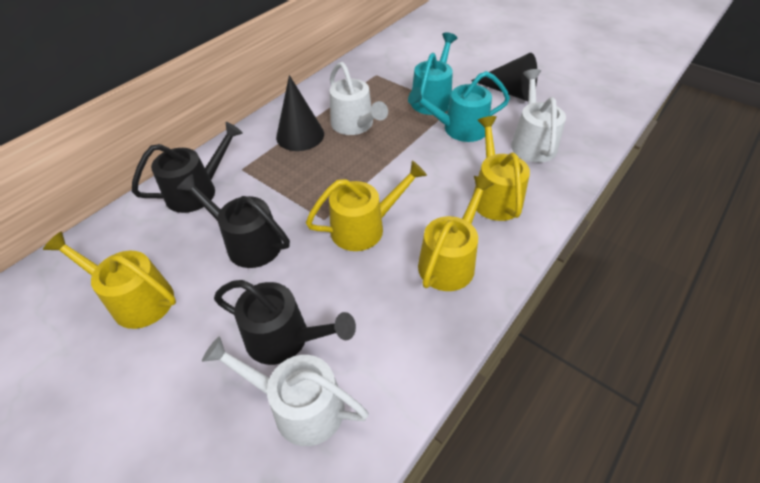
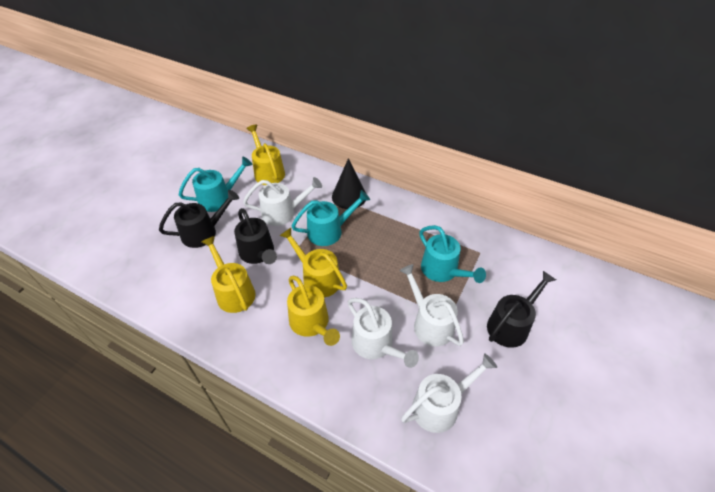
black cone: 2 -> 1
turquoise watering can: 2 -> 3
white watering can: 3 -> 4

